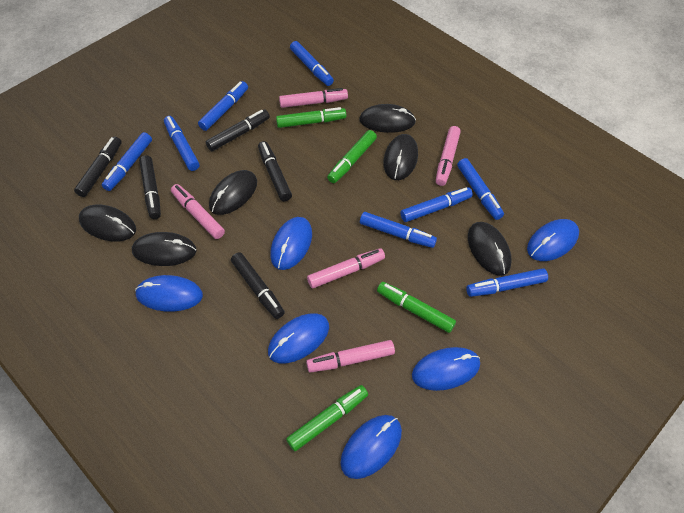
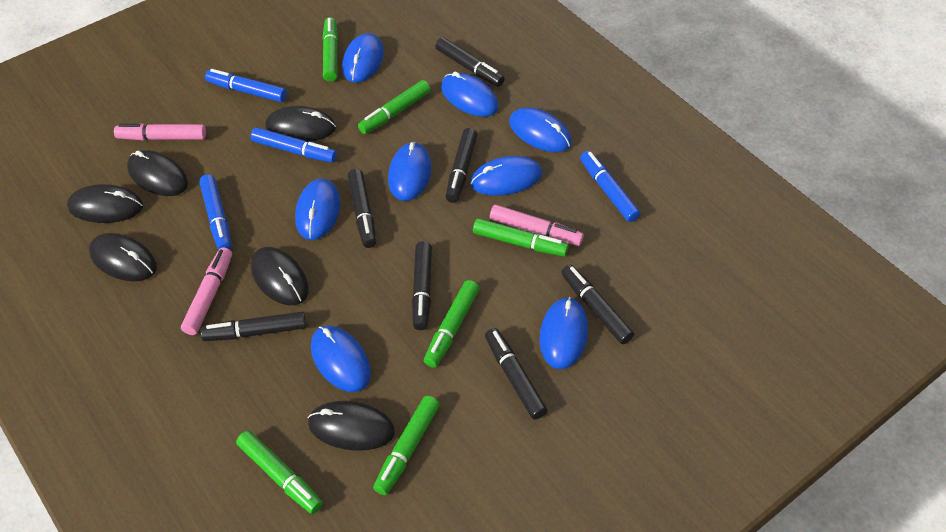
black marker: 5 -> 7
blue marker: 8 -> 4
blue mouse: 6 -> 8
green marker: 4 -> 6
pink marker: 5 -> 3

